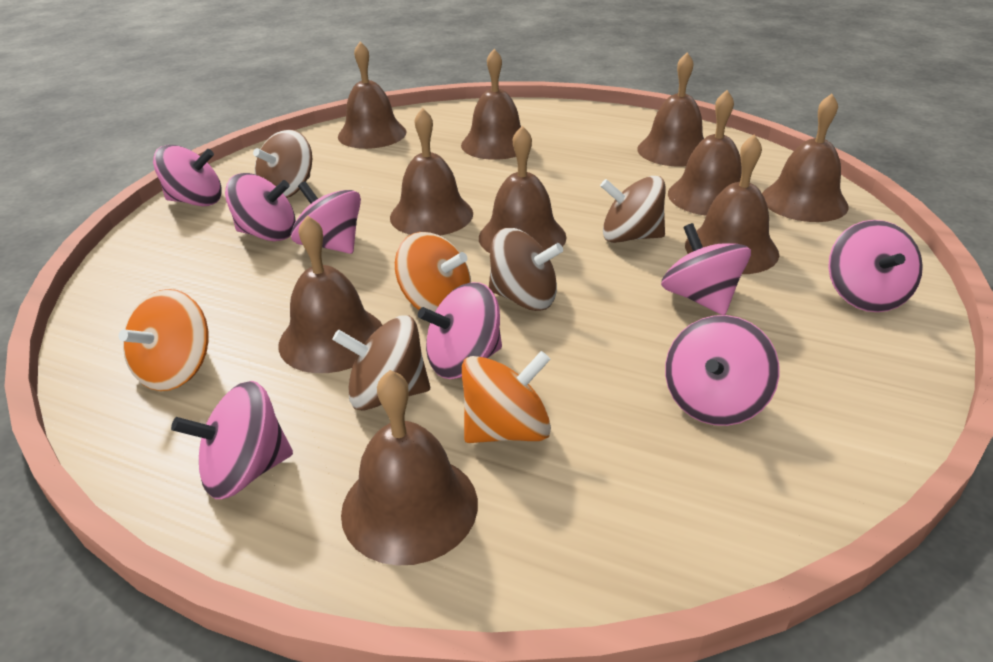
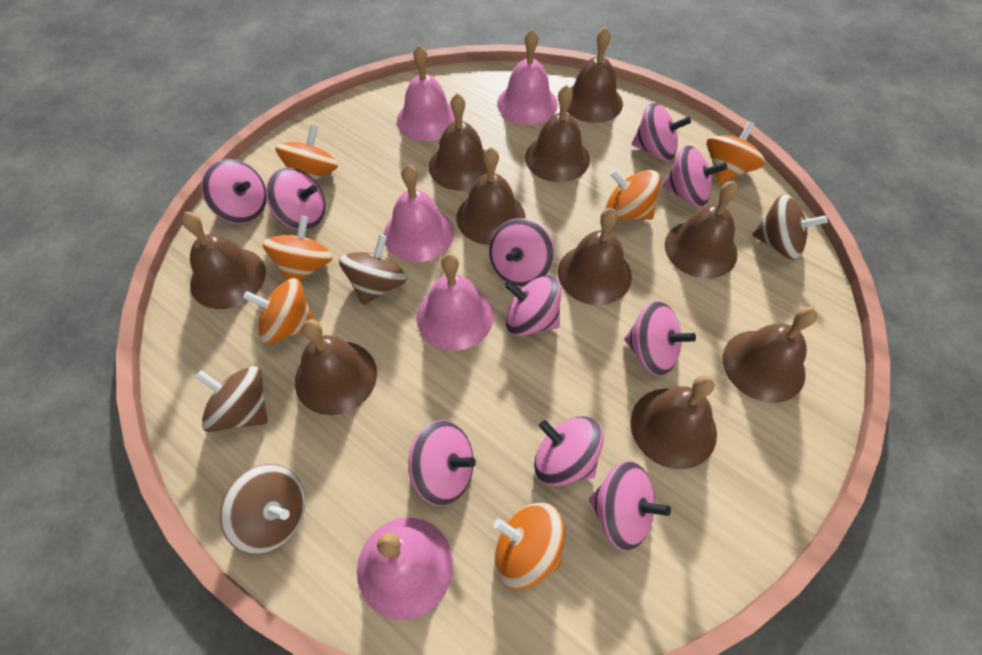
orange spinning top: 3 -> 6
pink bell: 0 -> 5
pink spinning top: 8 -> 10

